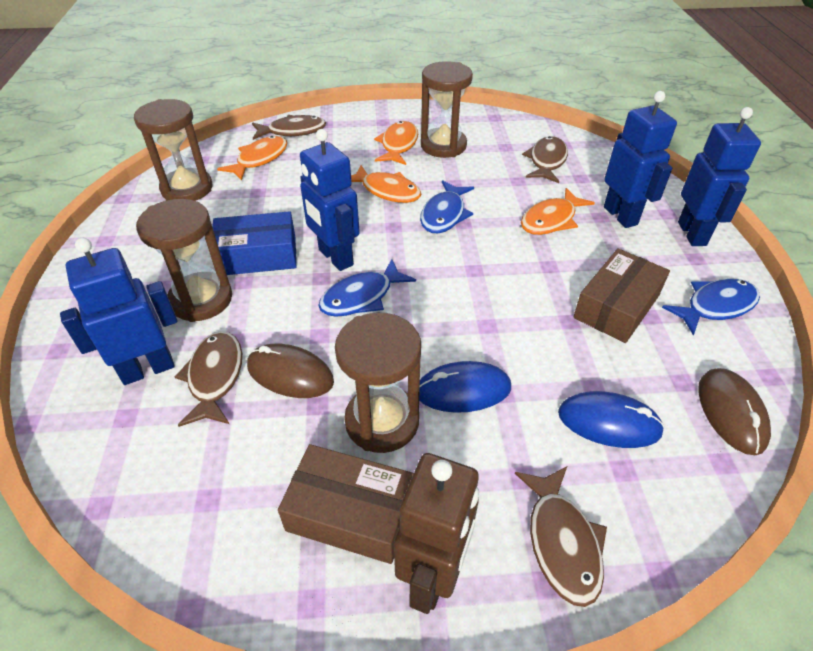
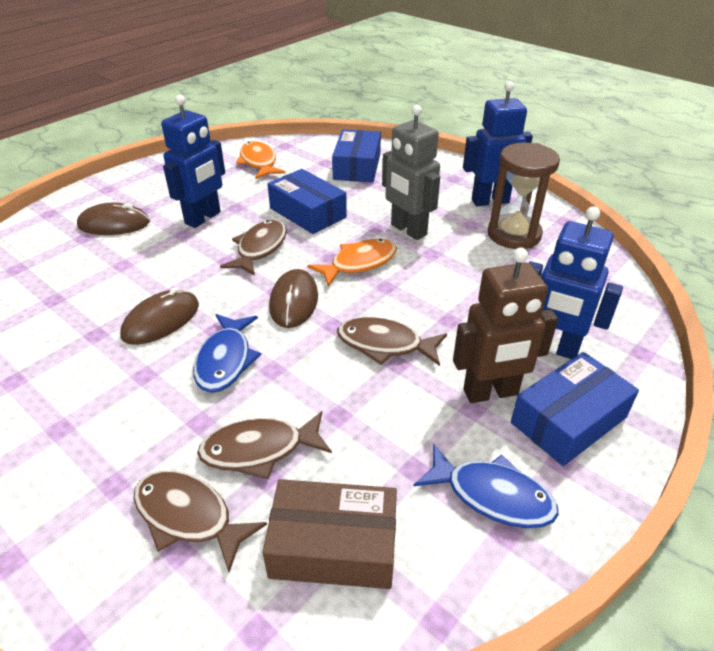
blue box: 1 -> 3
blue fish: 3 -> 2
blue mouse: 2 -> 0
blue robot: 4 -> 3
brown box: 2 -> 1
brown hourglass: 4 -> 1
brown mouse: 2 -> 3
grey robot: 0 -> 1
orange fish: 4 -> 2

